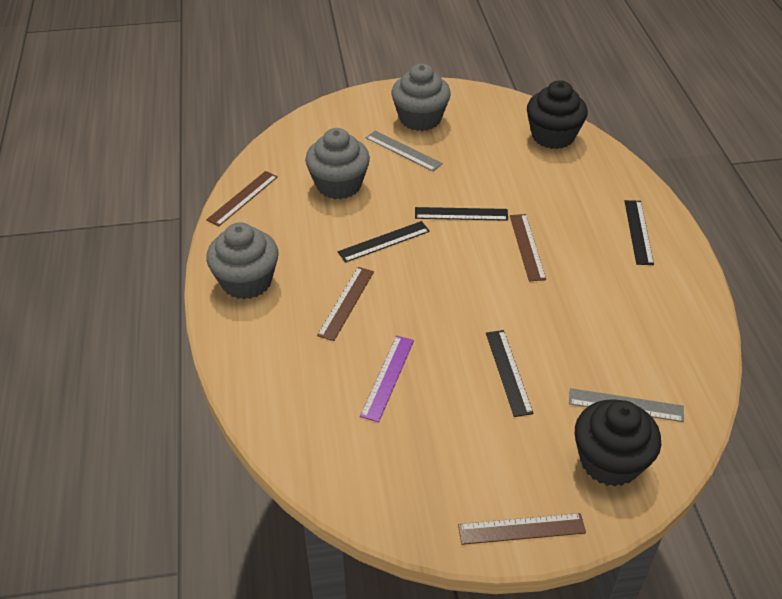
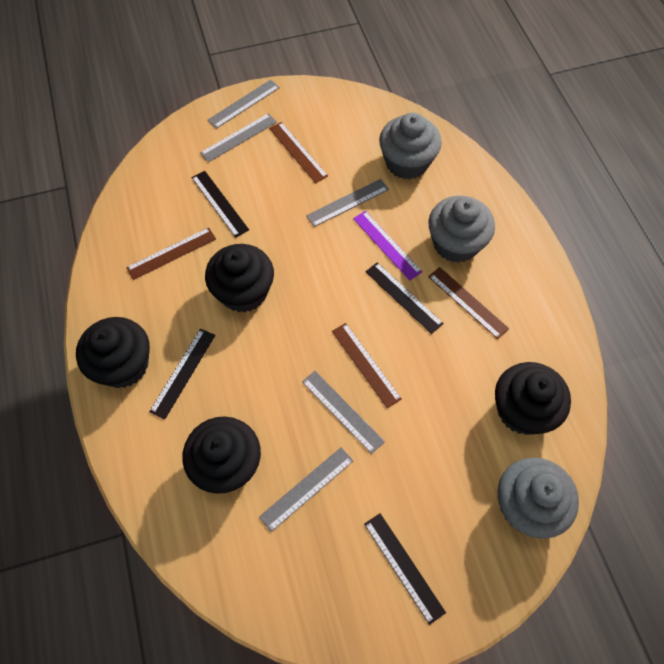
black cupcake: 2 -> 4
grey ruler: 2 -> 5

